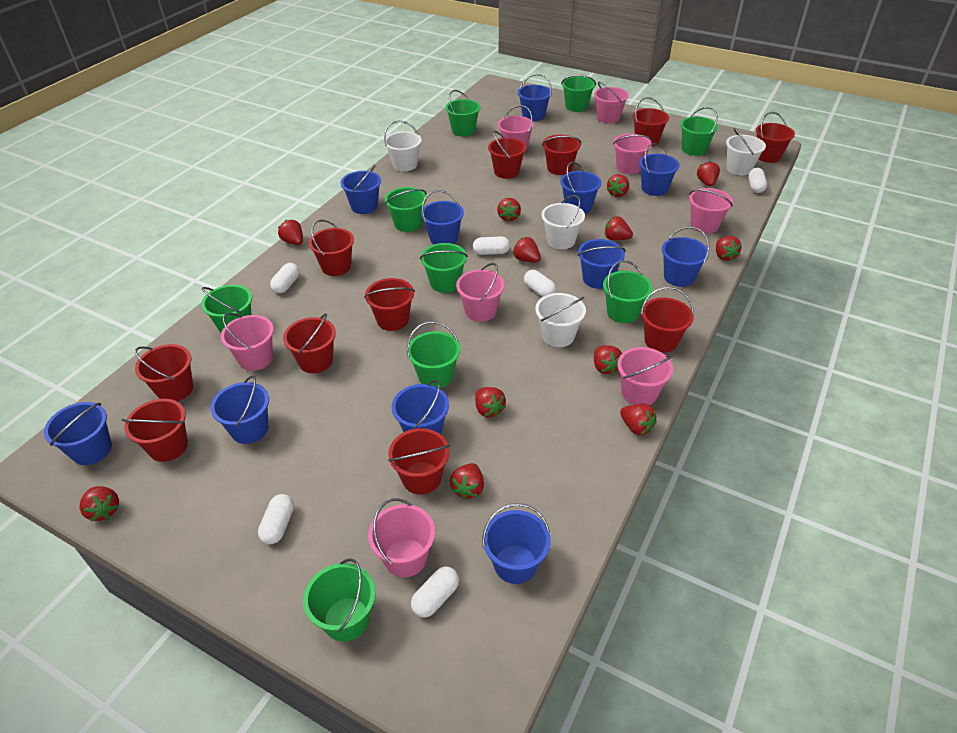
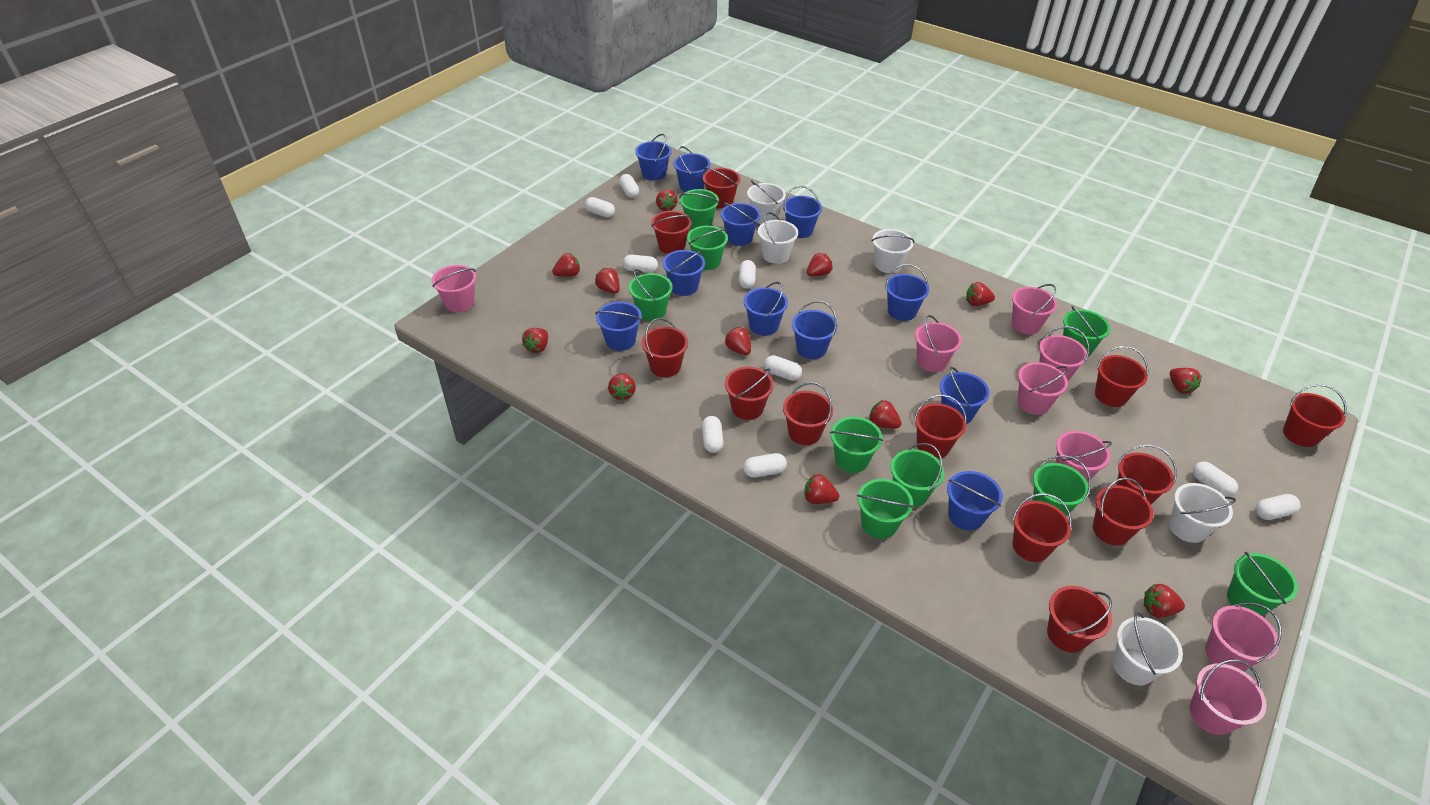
red bucket: 11 -> 12
white bucket: 4 -> 5
white capsule: 6 -> 9

